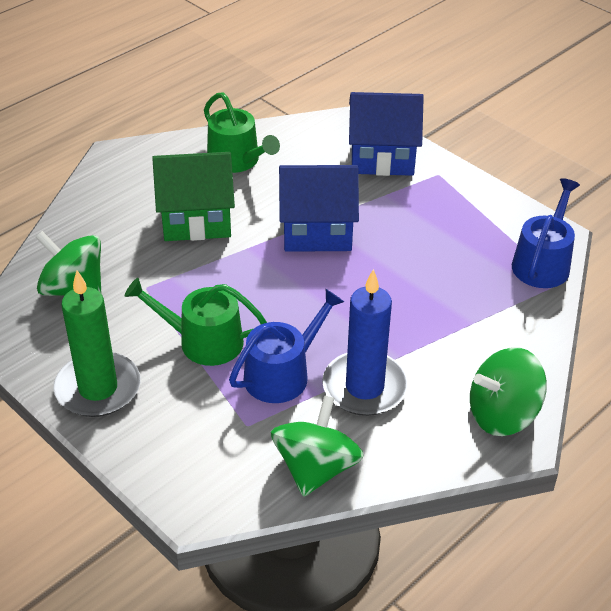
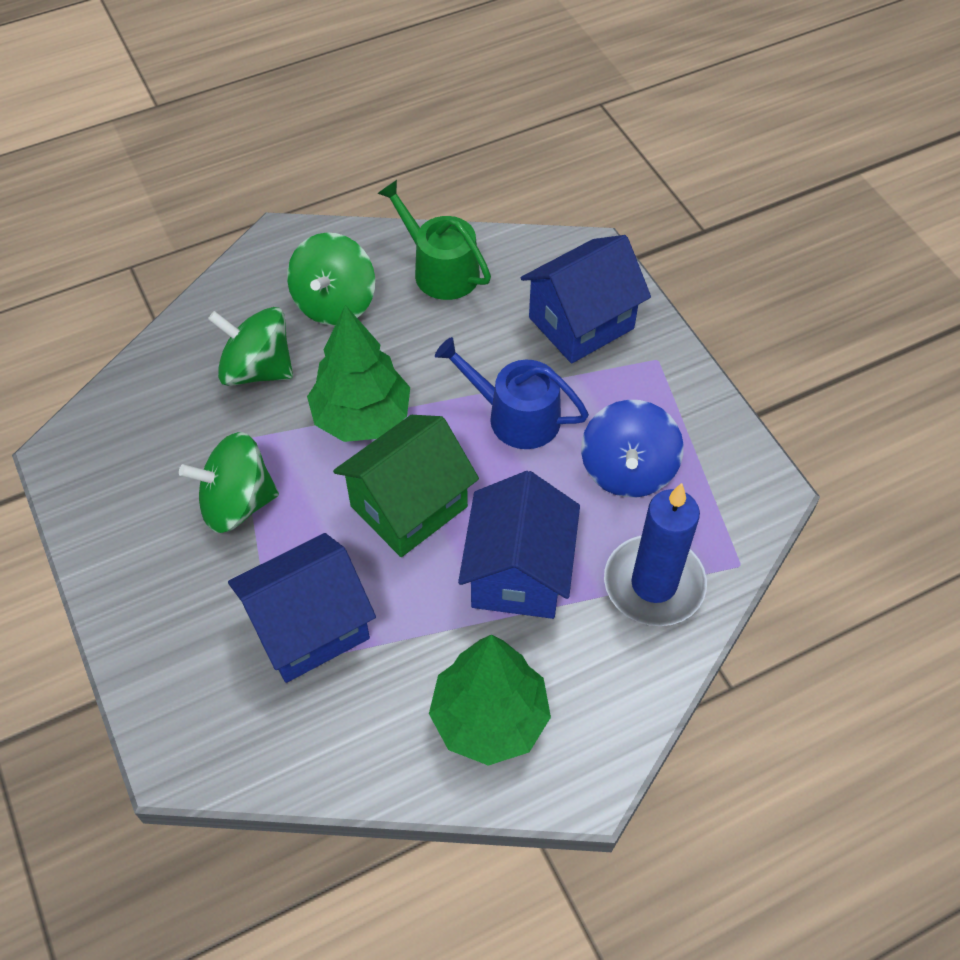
blue house: 2 -> 3
blue spinning top: 0 -> 1
blue watering can: 2 -> 1
green candle: 1 -> 0
green tree: 0 -> 2
green watering can: 2 -> 1

